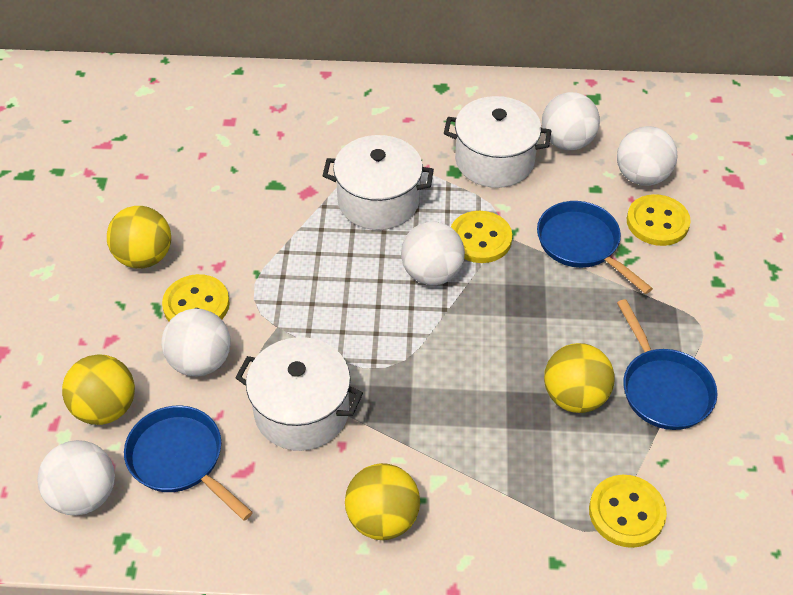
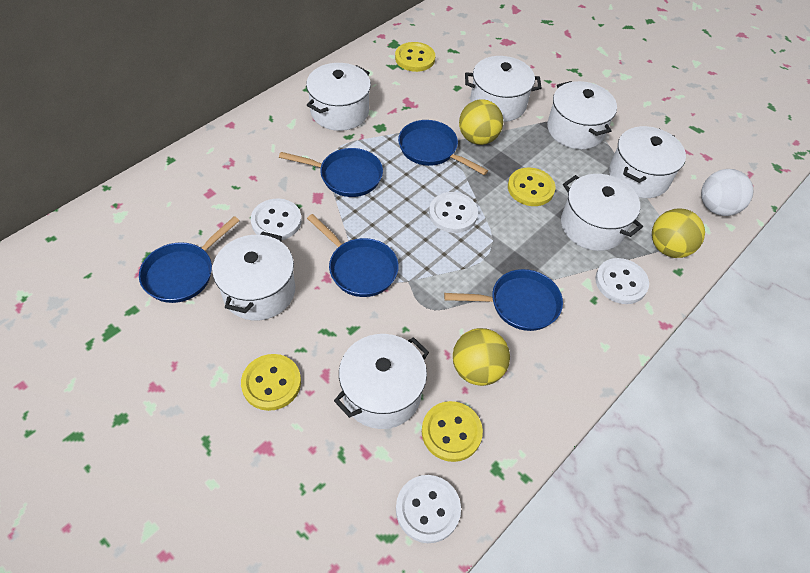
blue pan: 3 -> 5
white ball: 5 -> 1
white button: 0 -> 4
white pot: 3 -> 7
yellow ball: 4 -> 3

